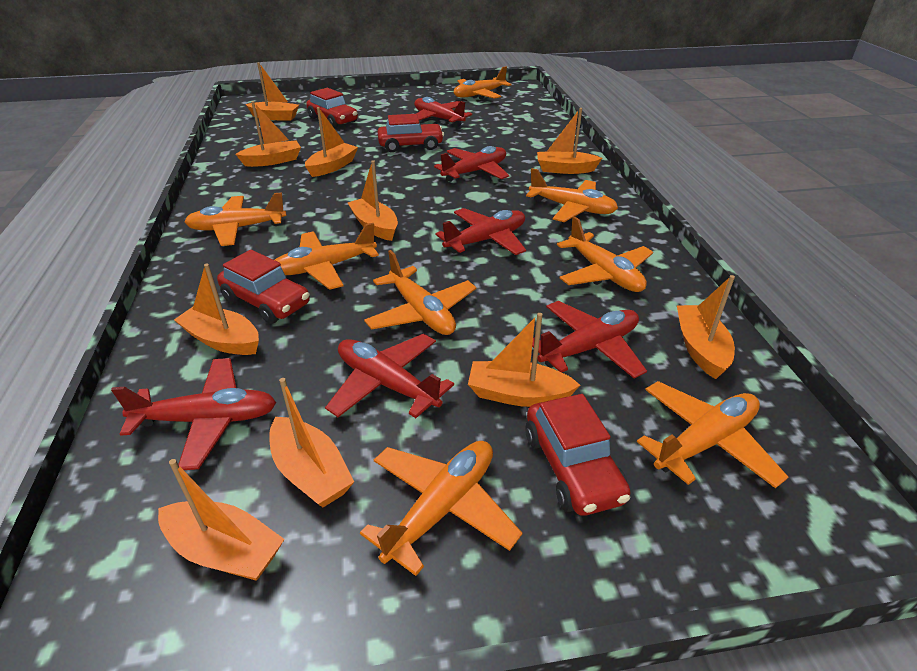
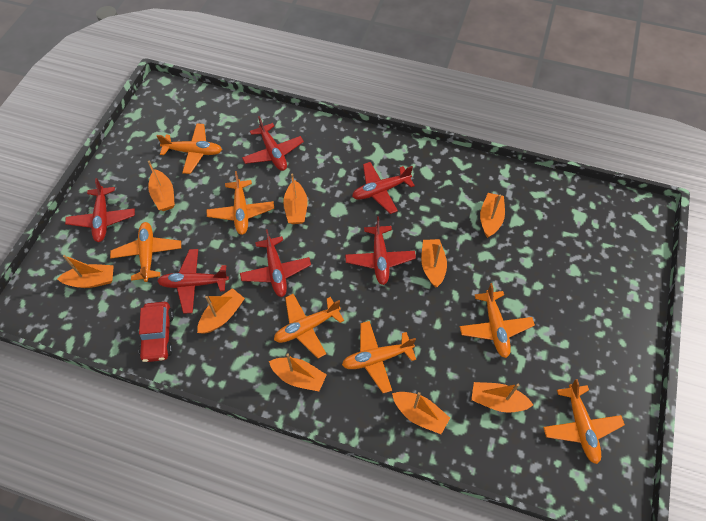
orange boat: 10 -> 9
orange plane: 8 -> 7
red car: 4 -> 1

